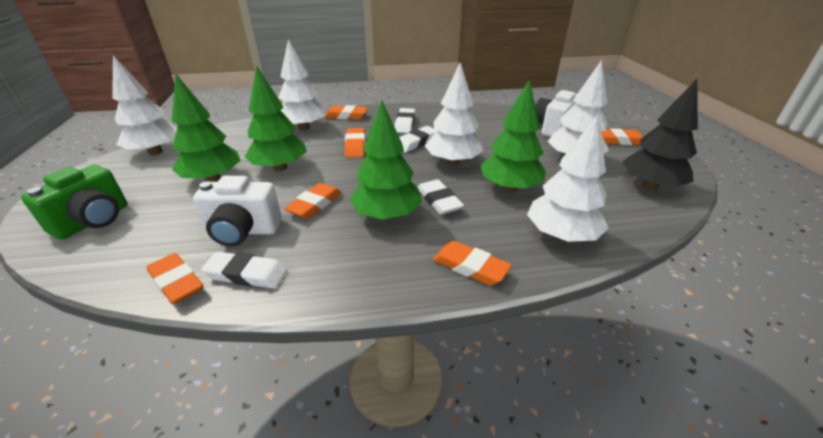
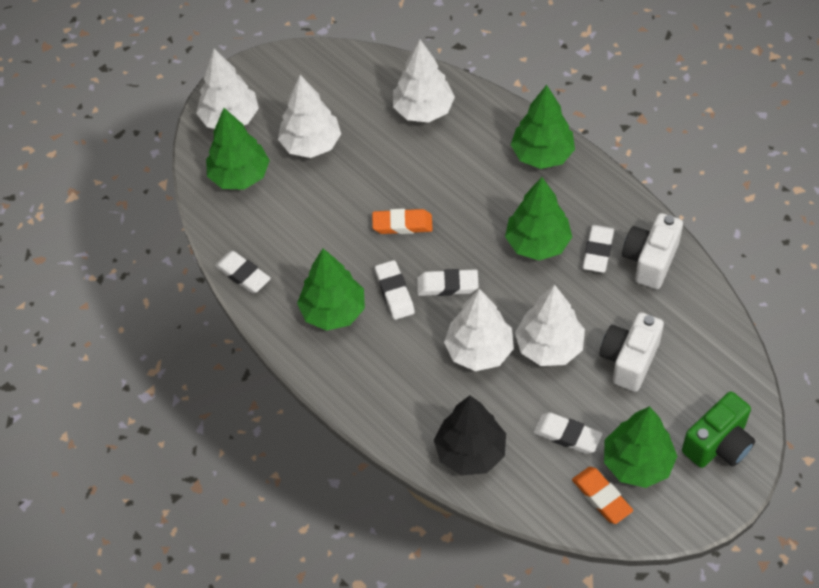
green tree: 4 -> 5
orange eraser: 6 -> 2
white eraser: 4 -> 5

